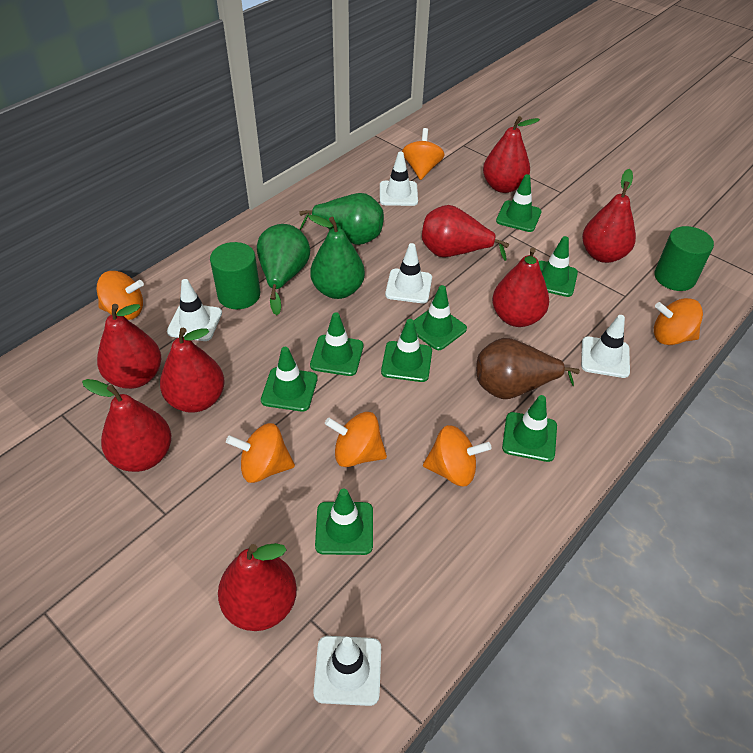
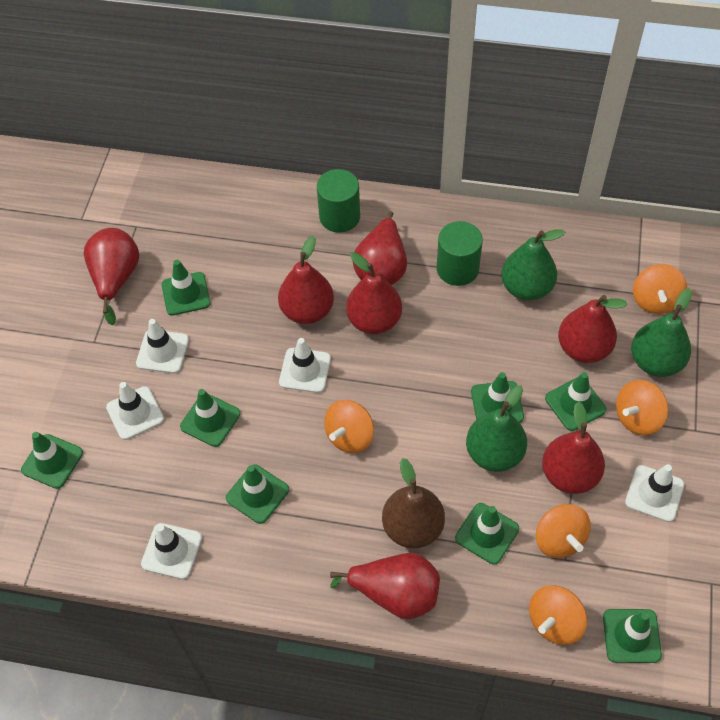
orange spinning top: 6 -> 5
red pear: 8 -> 7

